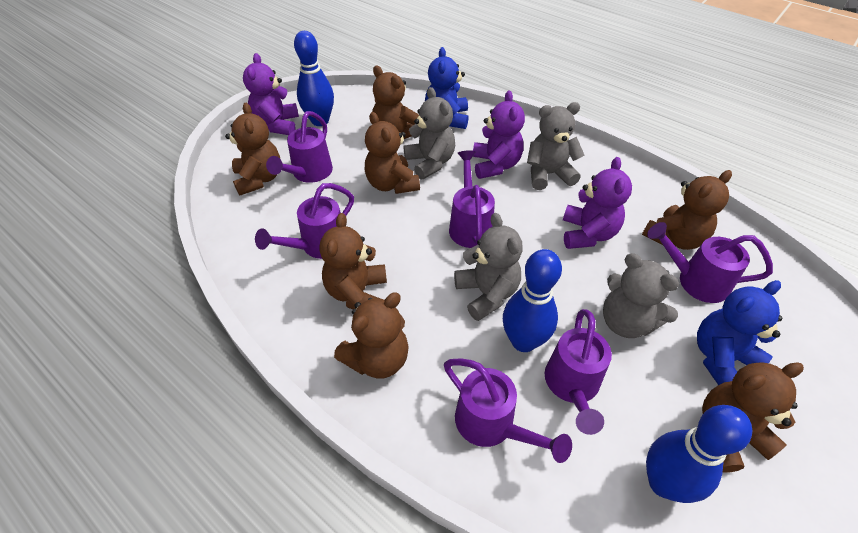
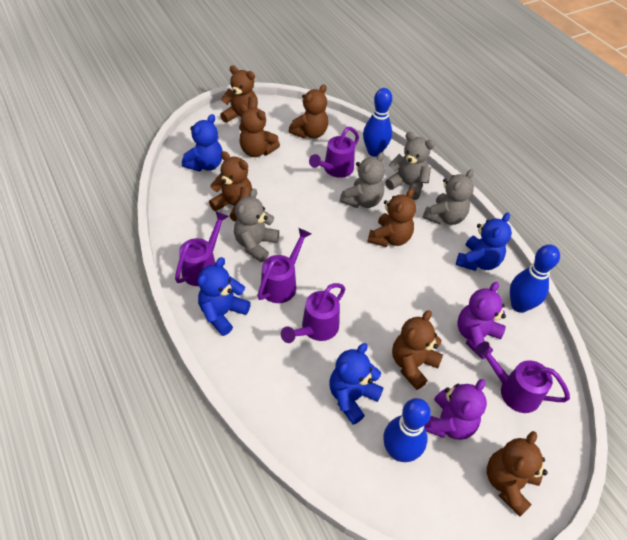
blue teddy bear: 2 -> 4
purple teddy bear: 3 -> 2
purple watering can: 6 -> 5

